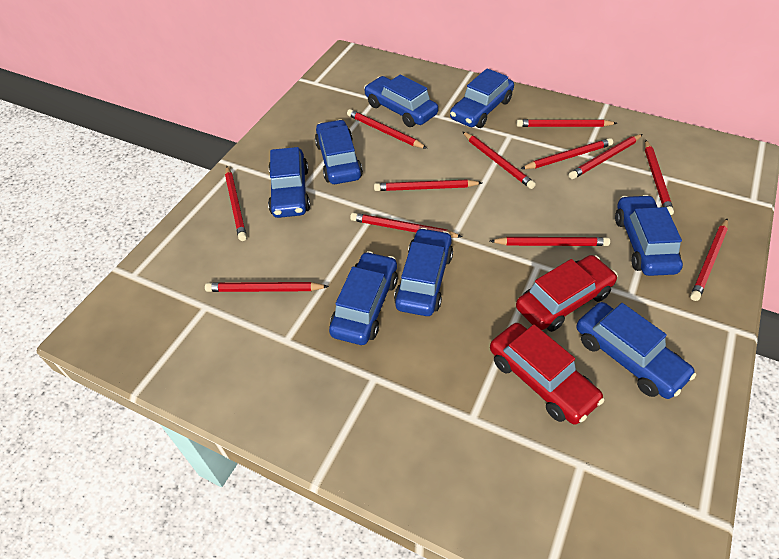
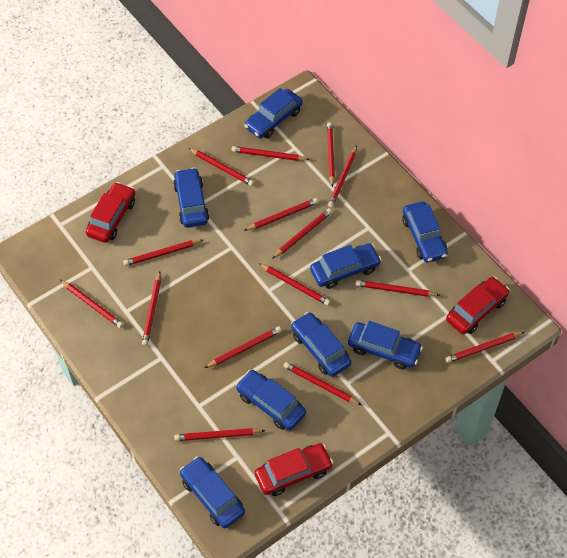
red car: 2 -> 3
red pencil: 12 -> 15

